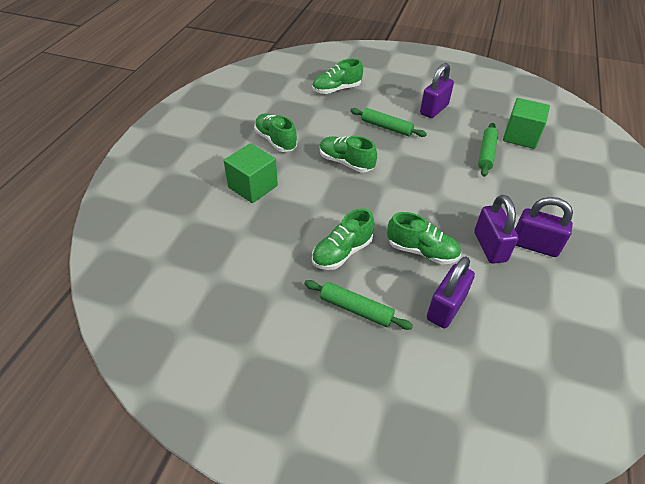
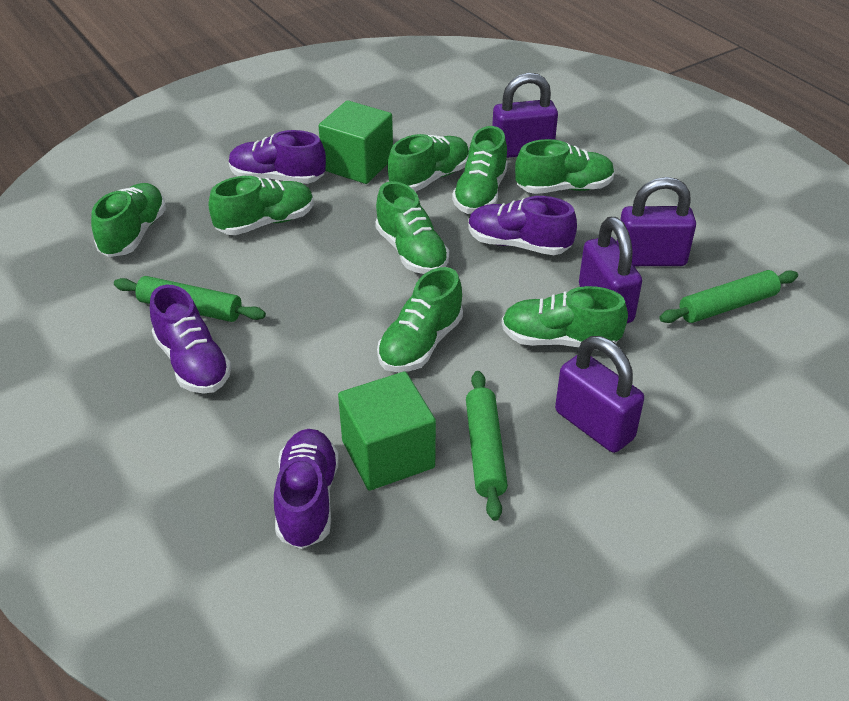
green shoe: 5 -> 8
purple shoe: 0 -> 4

